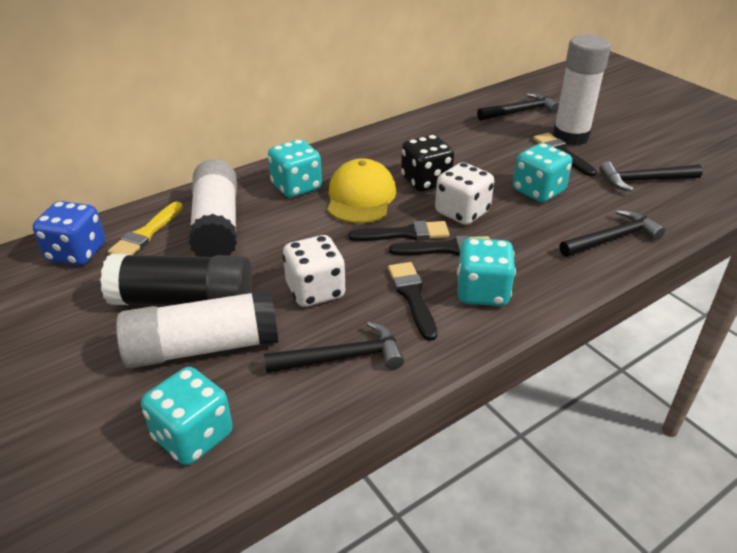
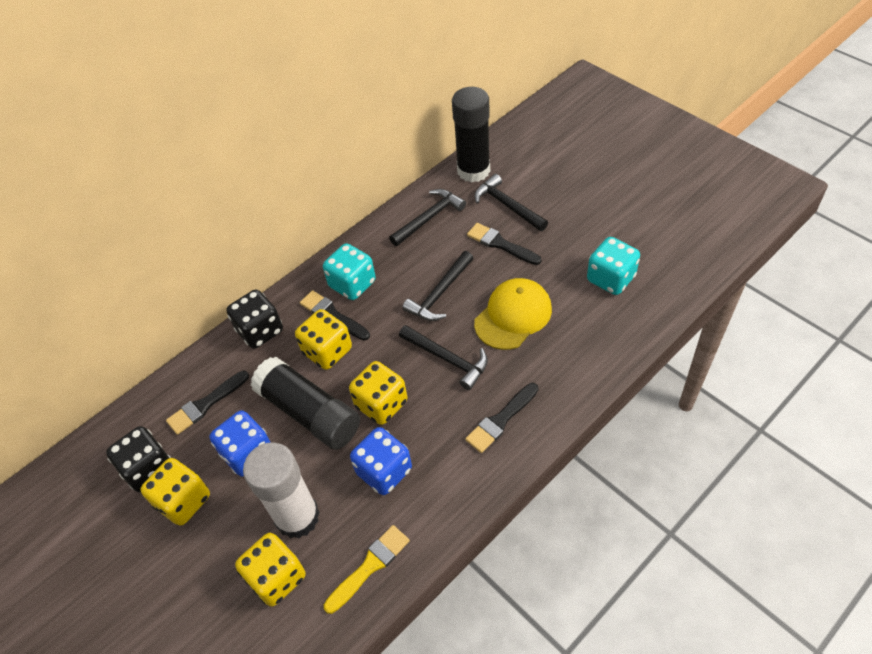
black dice: 1 -> 2
black glue stick: 1 -> 2
blue dice: 1 -> 2
turquoise dice: 4 -> 2
white dice: 2 -> 0
white glue stick: 3 -> 1
yellow dice: 0 -> 4

